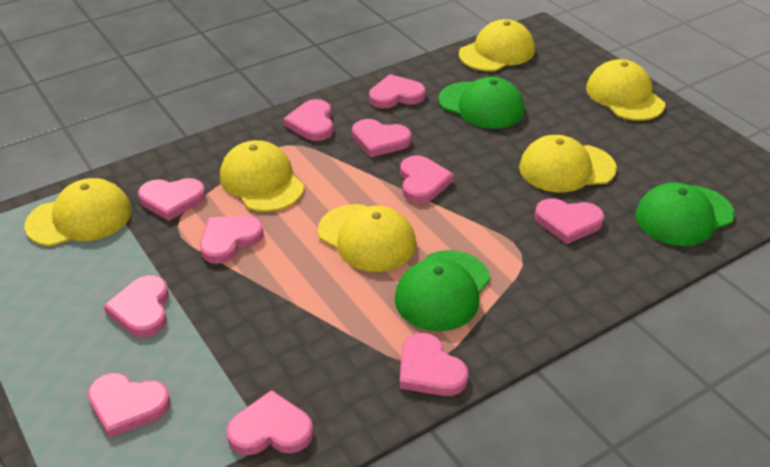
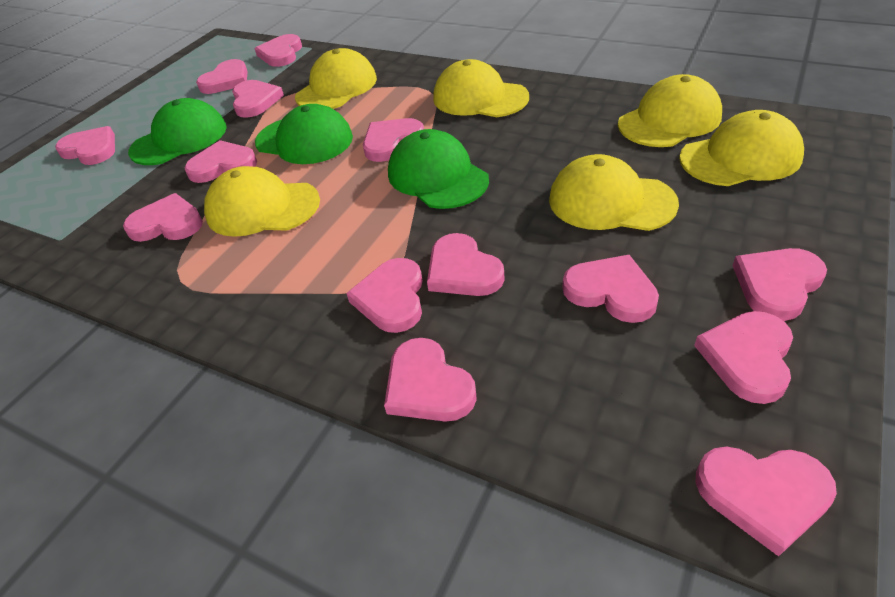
pink heart: 11 -> 14

